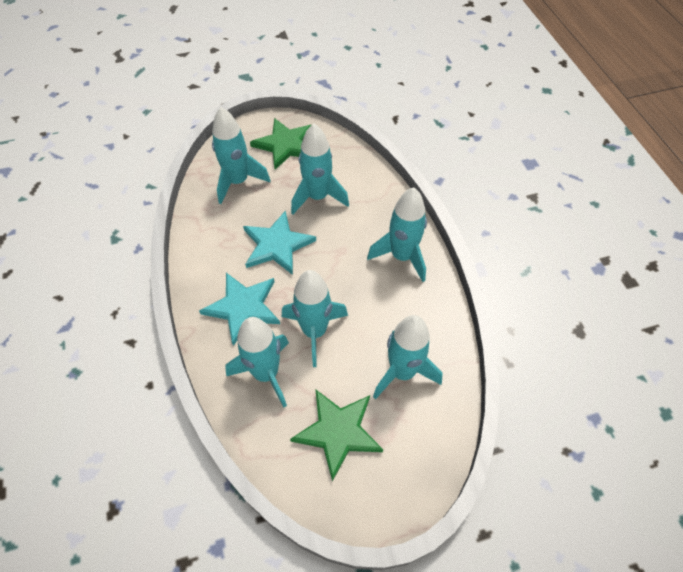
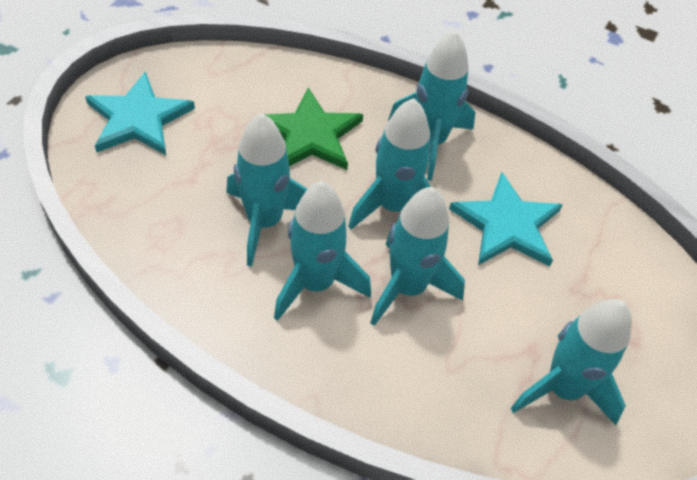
green star: 2 -> 1

